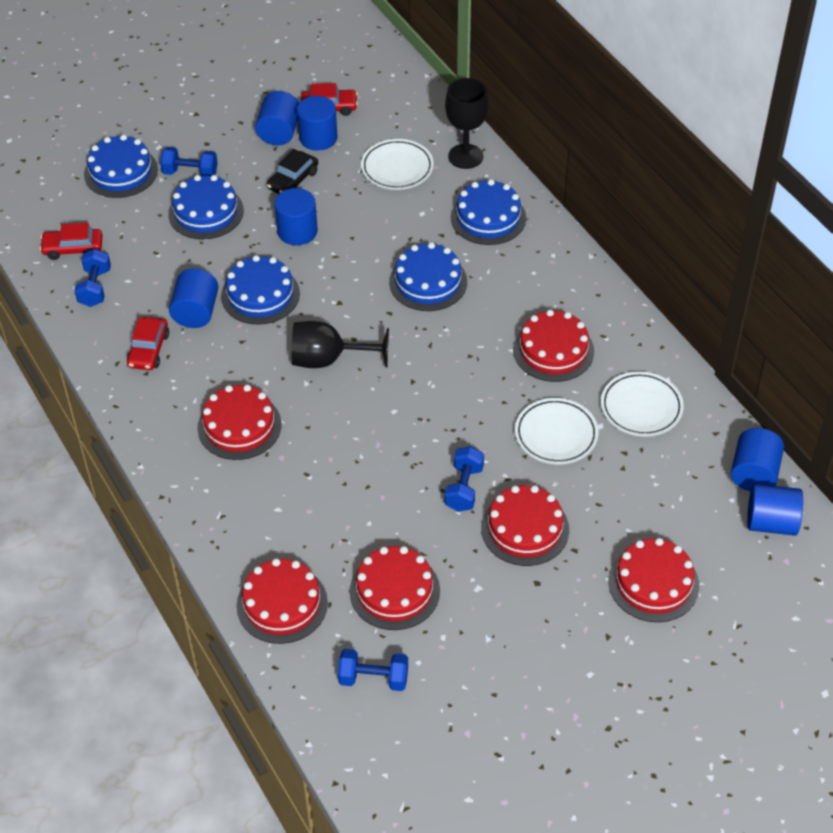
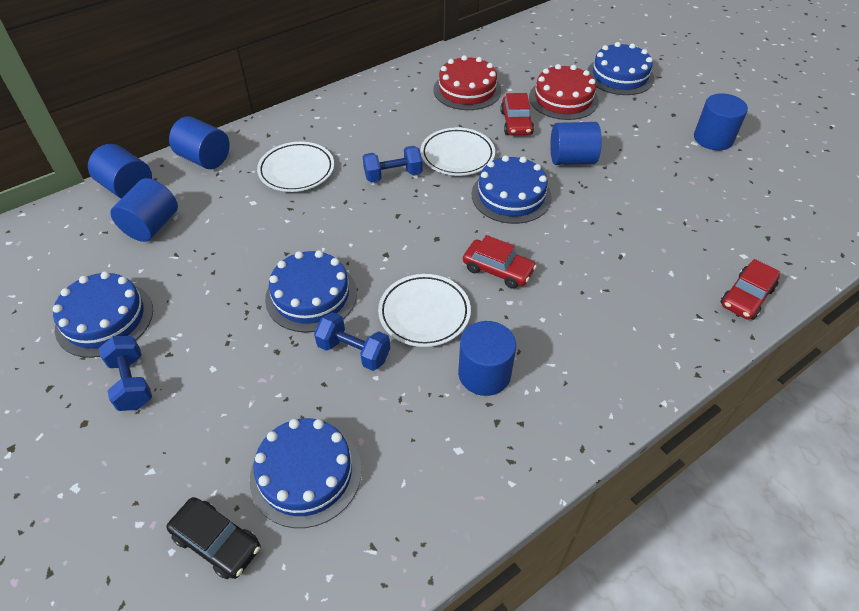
black goblet: 2 -> 0
blue dumbbell: 4 -> 3
red cake: 6 -> 2

